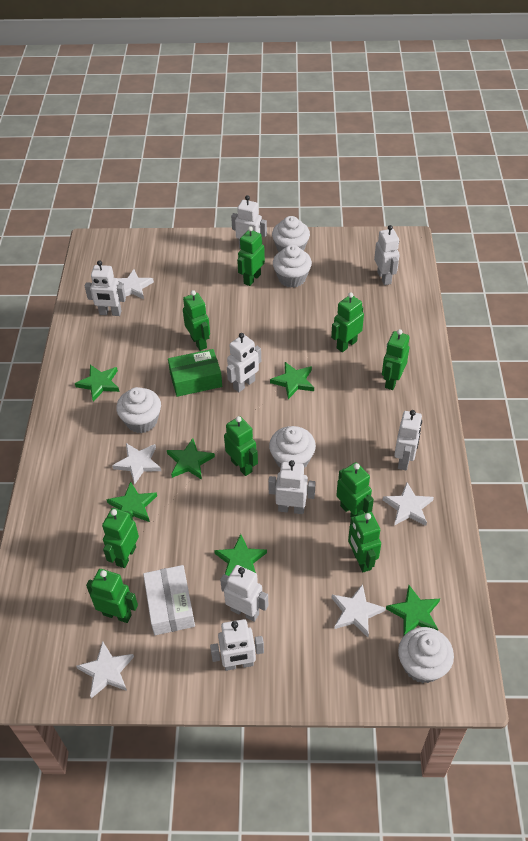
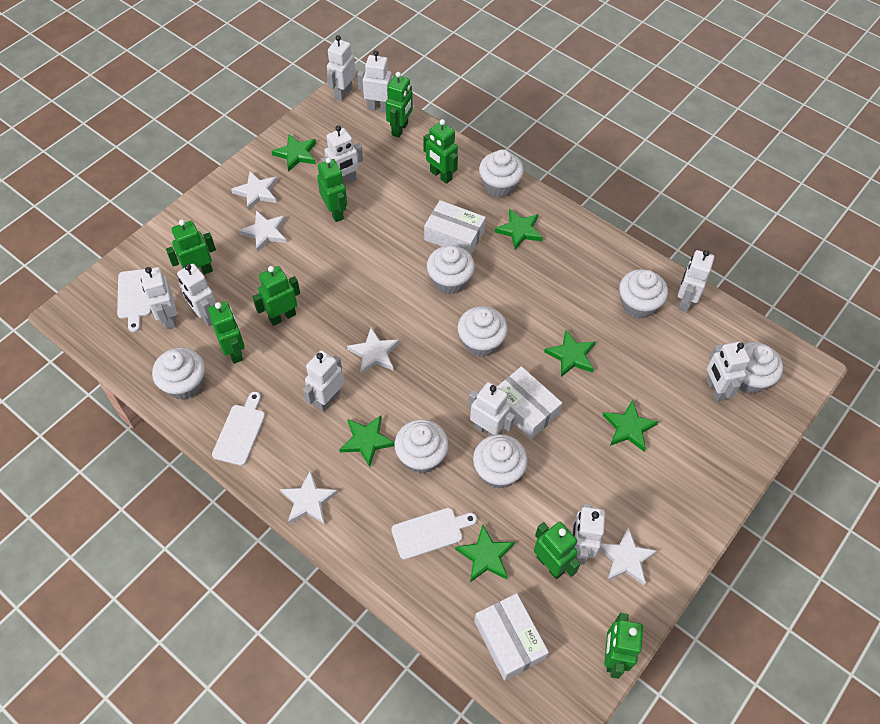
green box: 1 -> 0
green robot: 9 -> 8
white box: 1 -> 3
white cupcake: 5 -> 8
white cutting board: 0 -> 3
white robot: 8 -> 10

